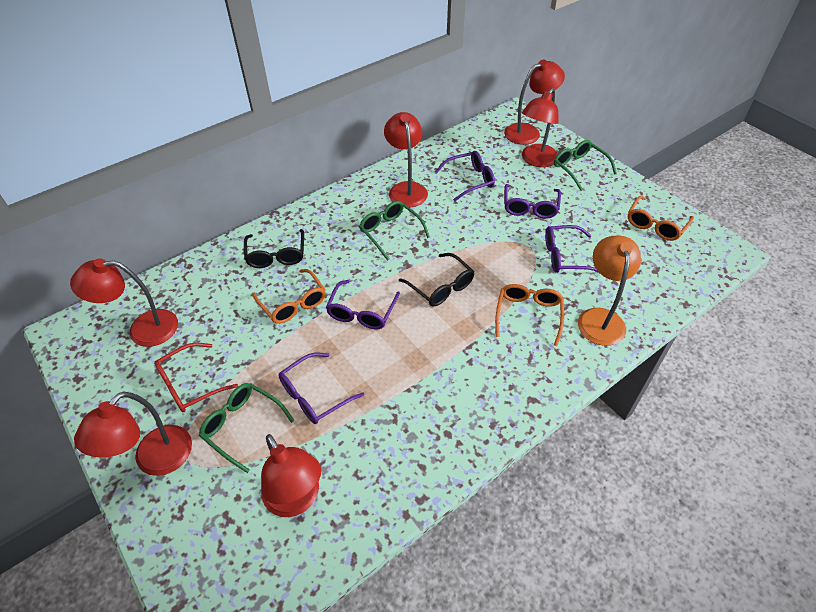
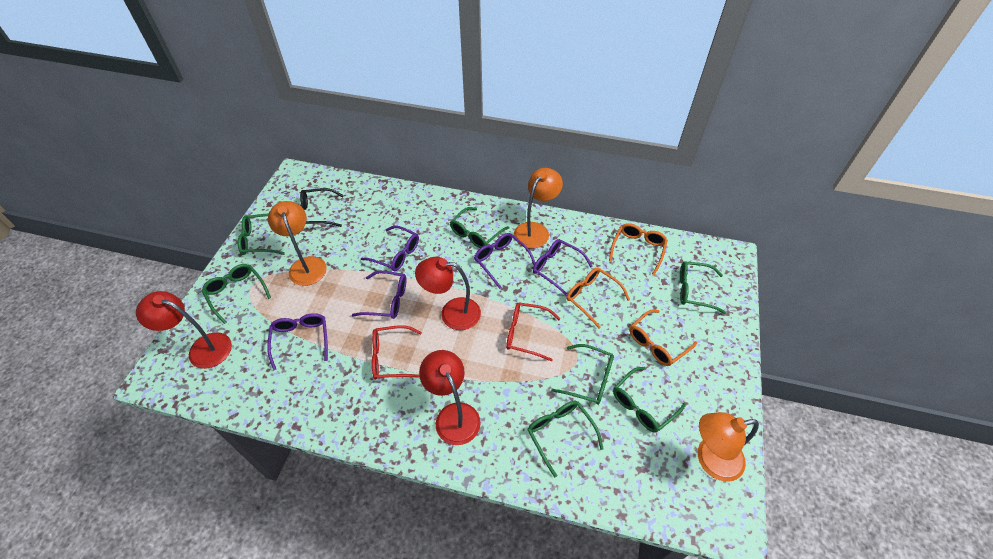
black glasses: 2 -> 1
green glasses: 3 -> 7
orange lamp: 1 -> 3
red glasses: 1 -> 2
red lamp: 6 -> 3

